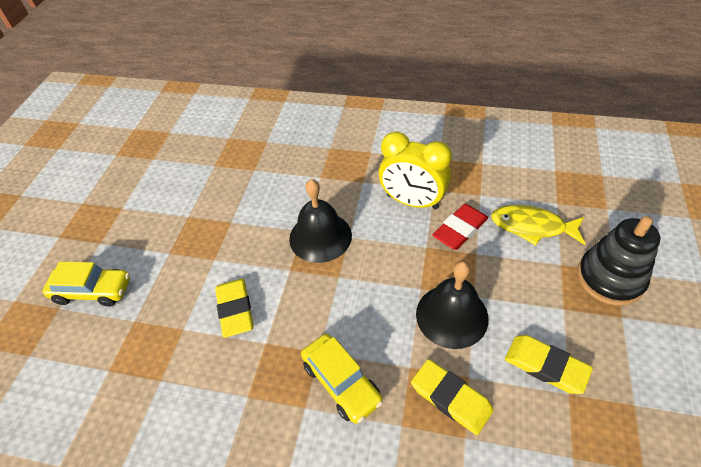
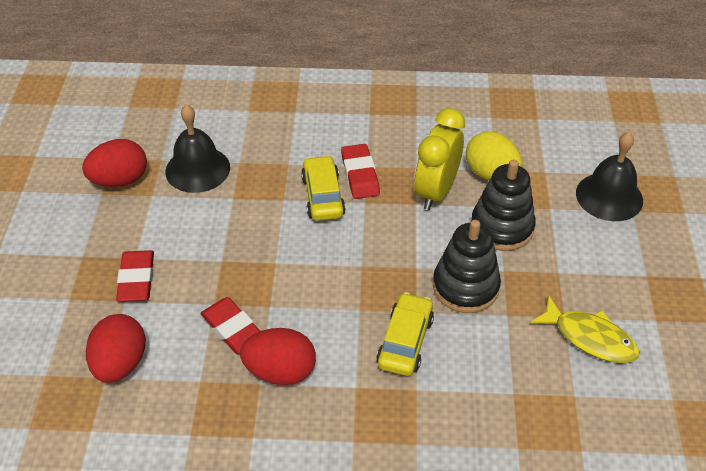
black stacking toy: 1 -> 2
red egg: 0 -> 3
red eraser: 1 -> 3
yellow egg: 0 -> 1
yellow eraser: 3 -> 0

